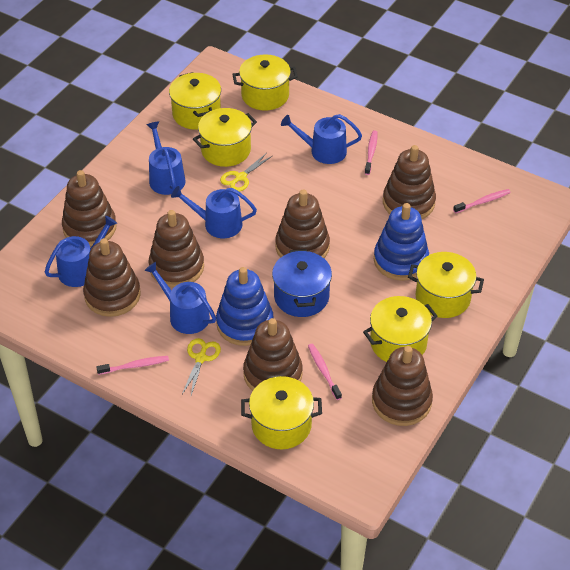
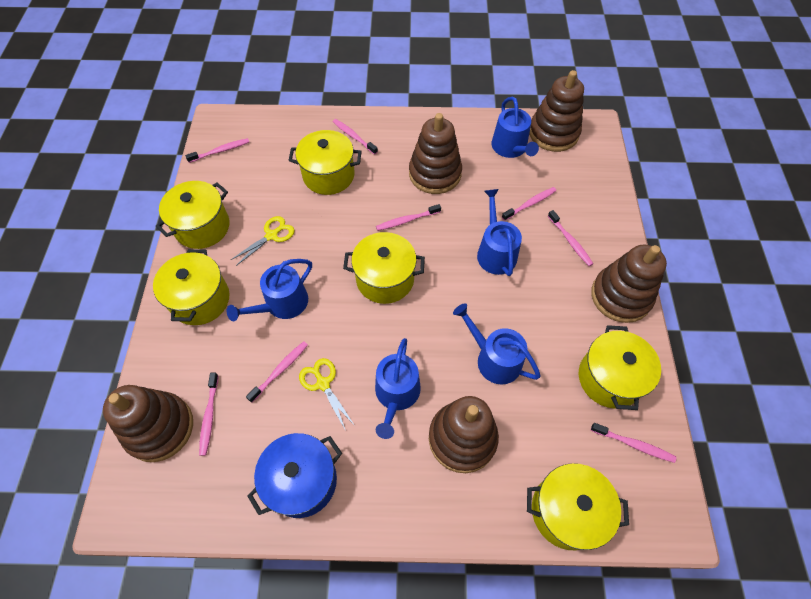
blue stacking toy: 2 -> 0
brown stacking toy: 7 -> 5
pink toothbrush: 4 -> 8

